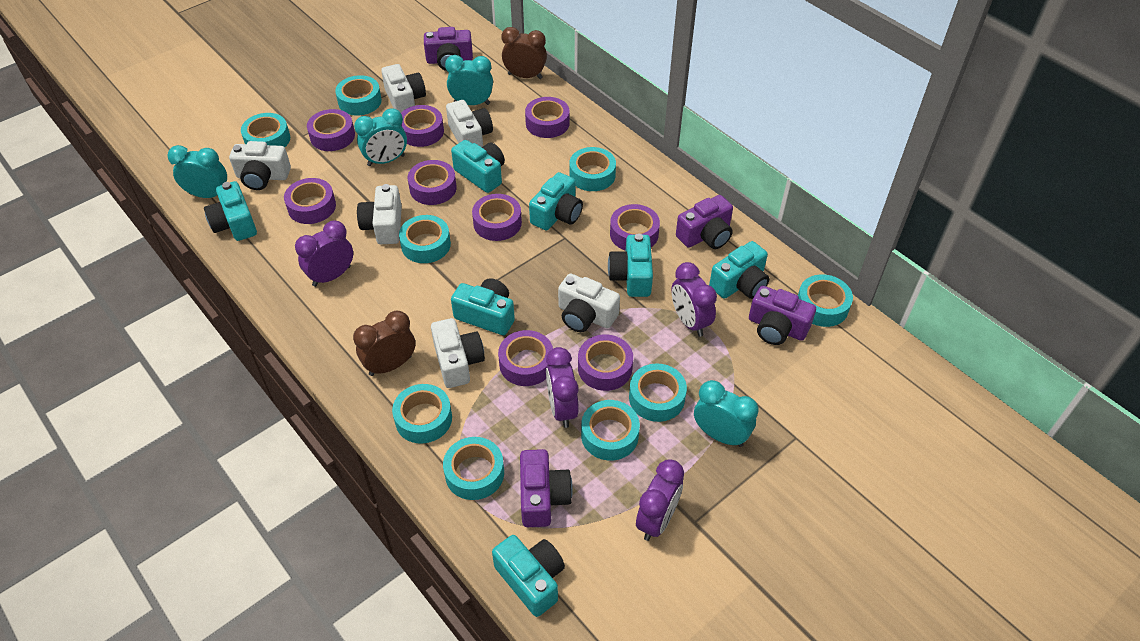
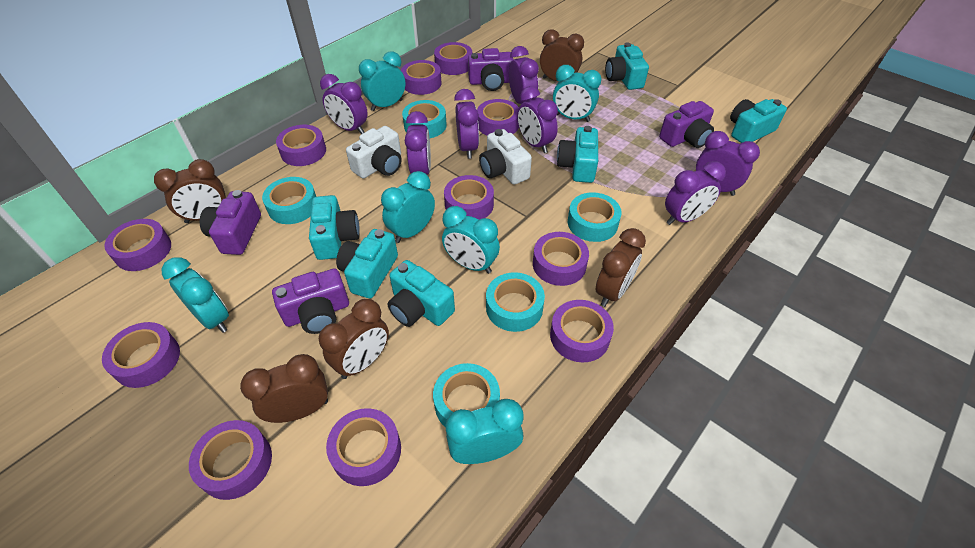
brown clock: 2 -> 5
purple clock: 4 -> 7
purple tape: 9 -> 11
turquoise camera: 7 -> 6
turquoise clock: 4 -> 6
turquoise tape: 9 -> 5
white camera: 6 -> 2

